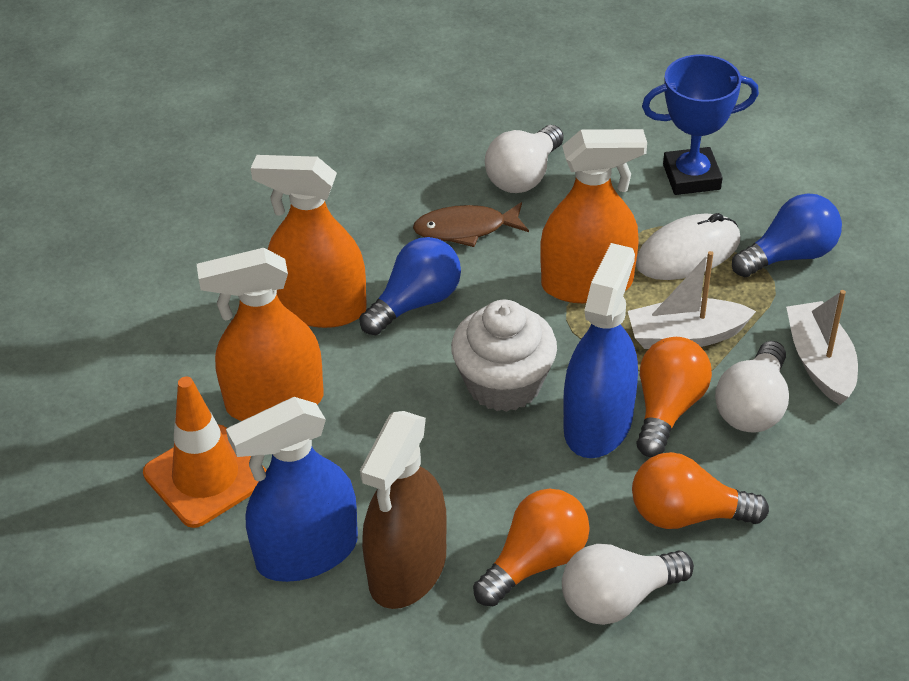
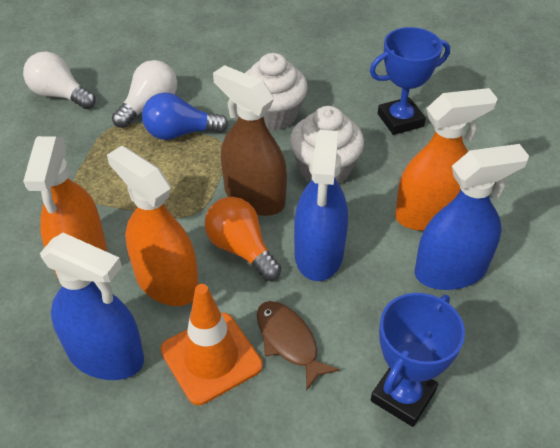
blue light bulb: 2 -> 1
blue spray bottle: 2 -> 3
blue trophy: 1 -> 2
orange light bulb: 3 -> 1
white boat: 2 -> 0
white cupcake: 1 -> 2
white light bulb: 3 -> 2
white mouse: 1 -> 0

